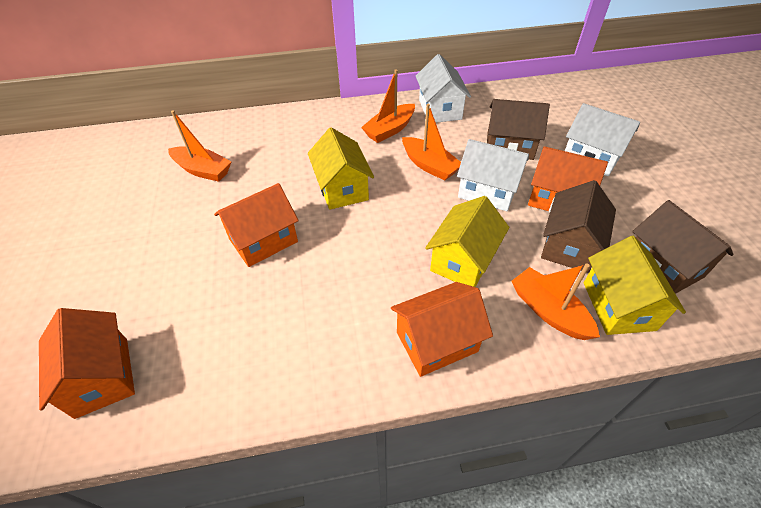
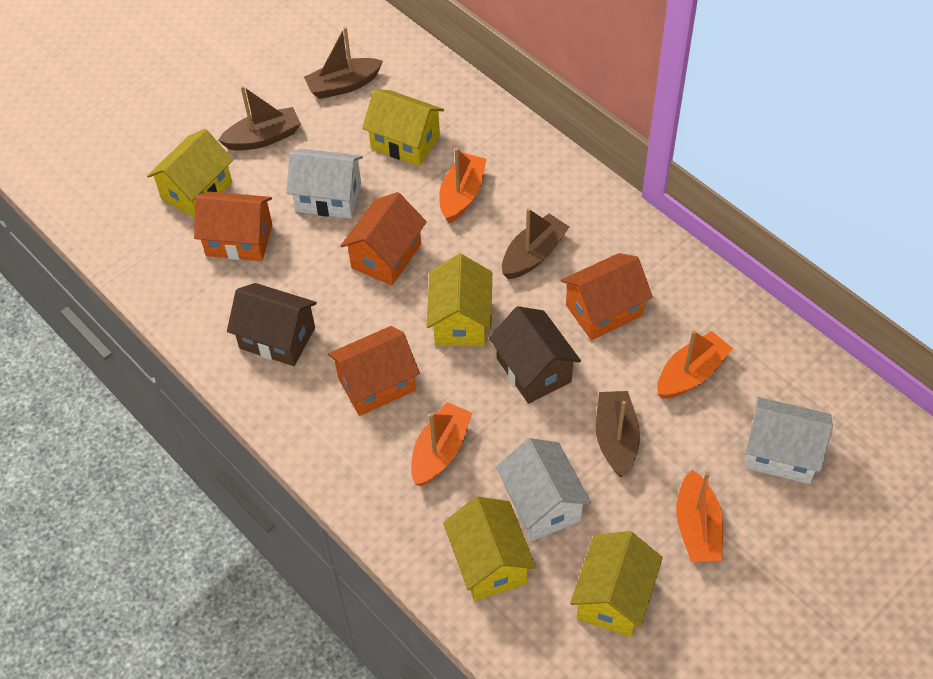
brown boat: 0 -> 4
brown house: 3 -> 2
yellow house: 3 -> 5

